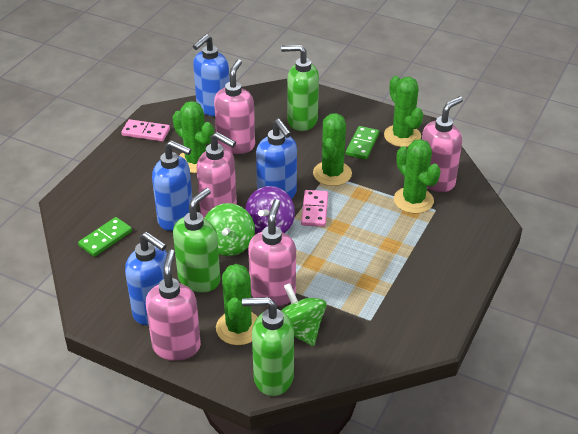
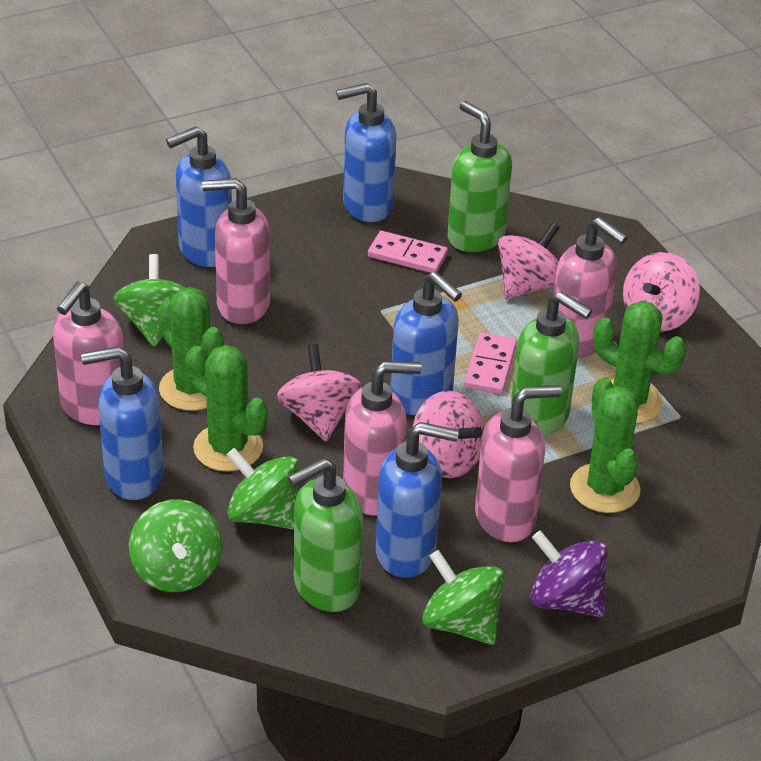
blue soap dispenser: 4 -> 5
green cactus: 5 -> 4
green domino: 2 -> 0
green spinning top: 2 -> 4
pink spinning top: 0 -> 4

